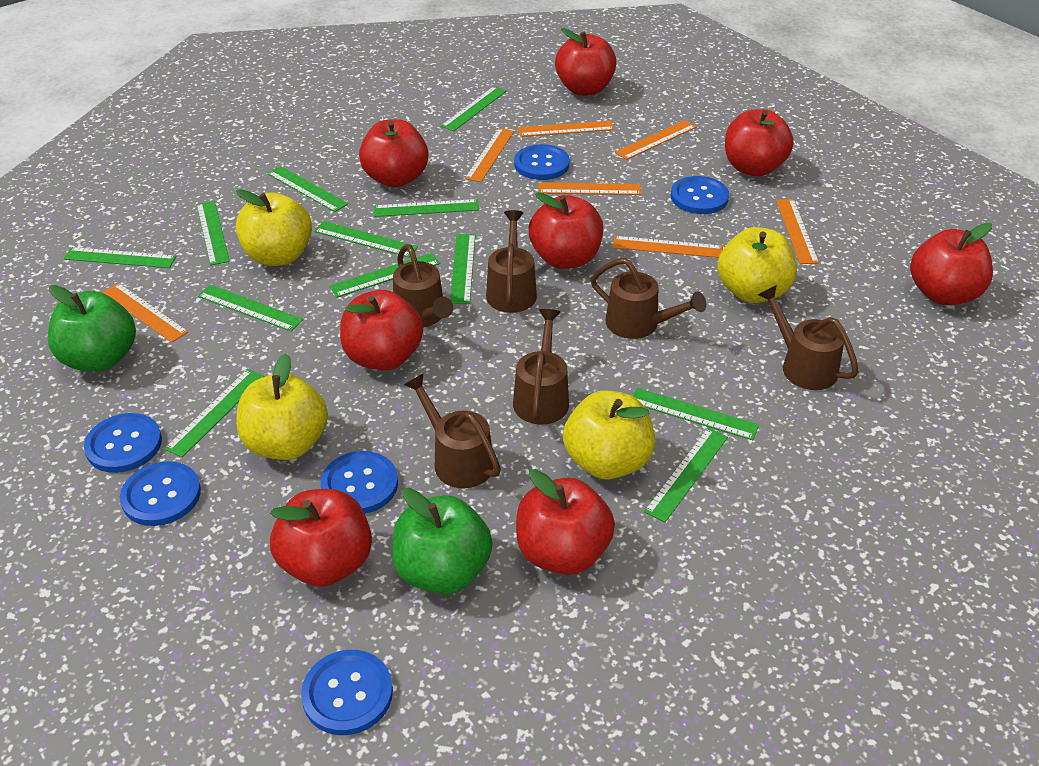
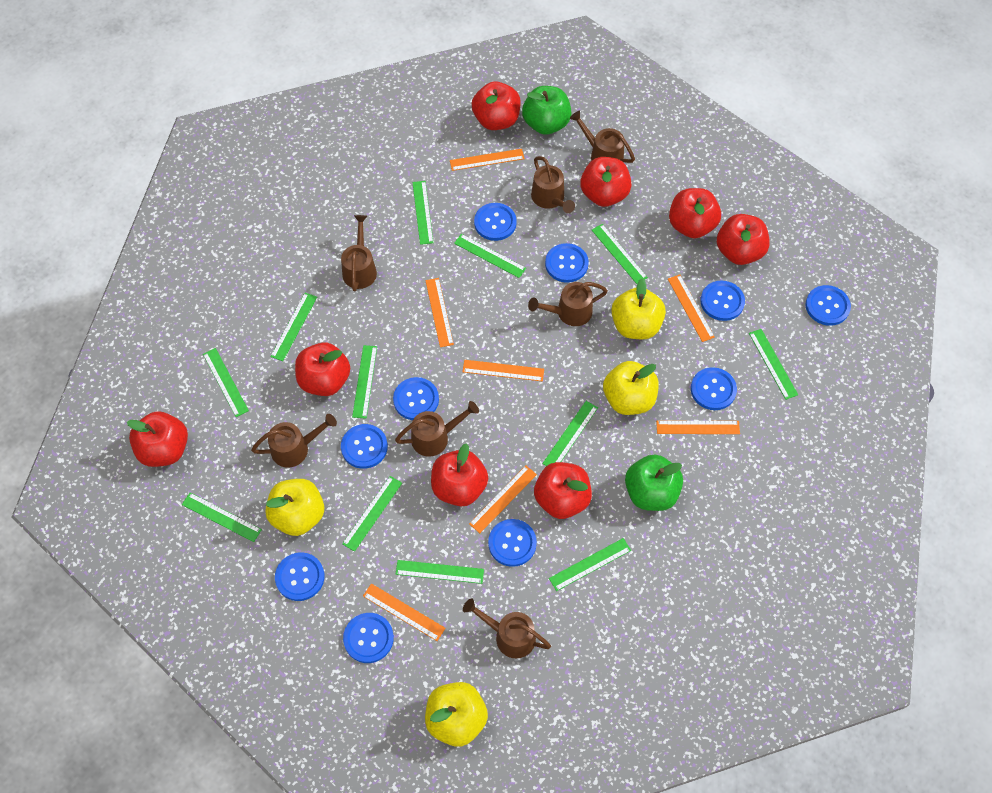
blue button: 6 -> 10
brown watering can: 6 -> 7

